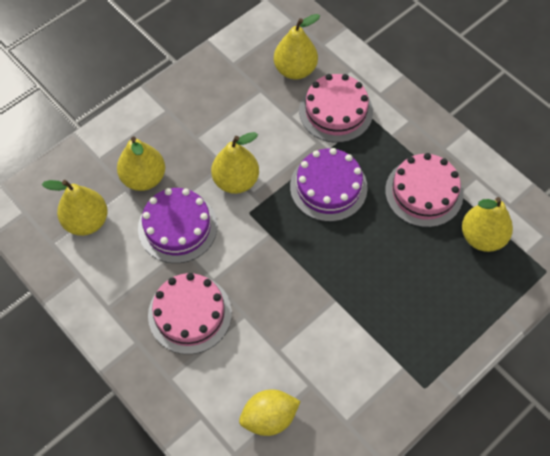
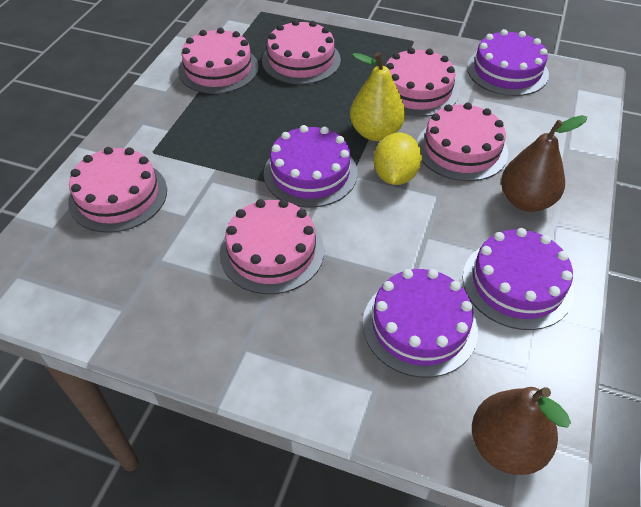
brown pear: 0 -> 2
pink cake: 3 -> 6
purple cake: 2 -> 4
yellow pear: 5 -> 1

